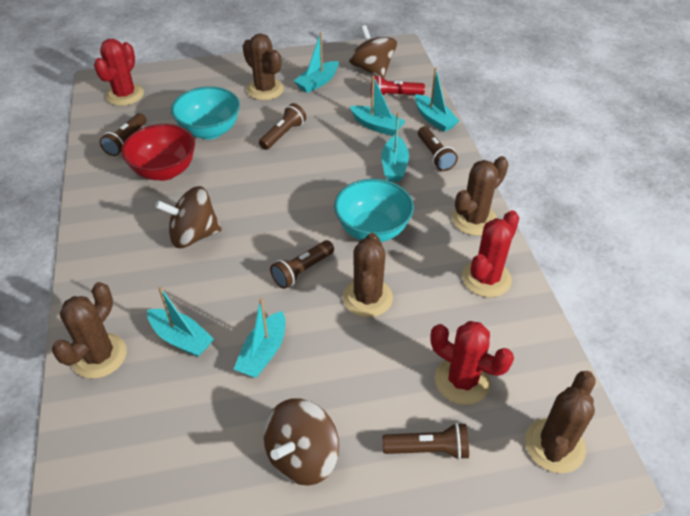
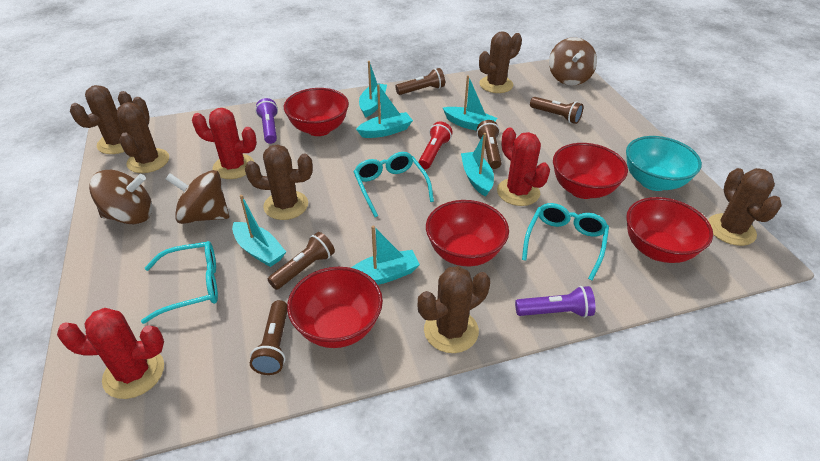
brown cactus: 5 -> 6
purple flashlight: 0 -> 2
red bowl: 1 -> 5
turquoise bowl: 2 -> 1
turquoise glasses: 0 -> 3

